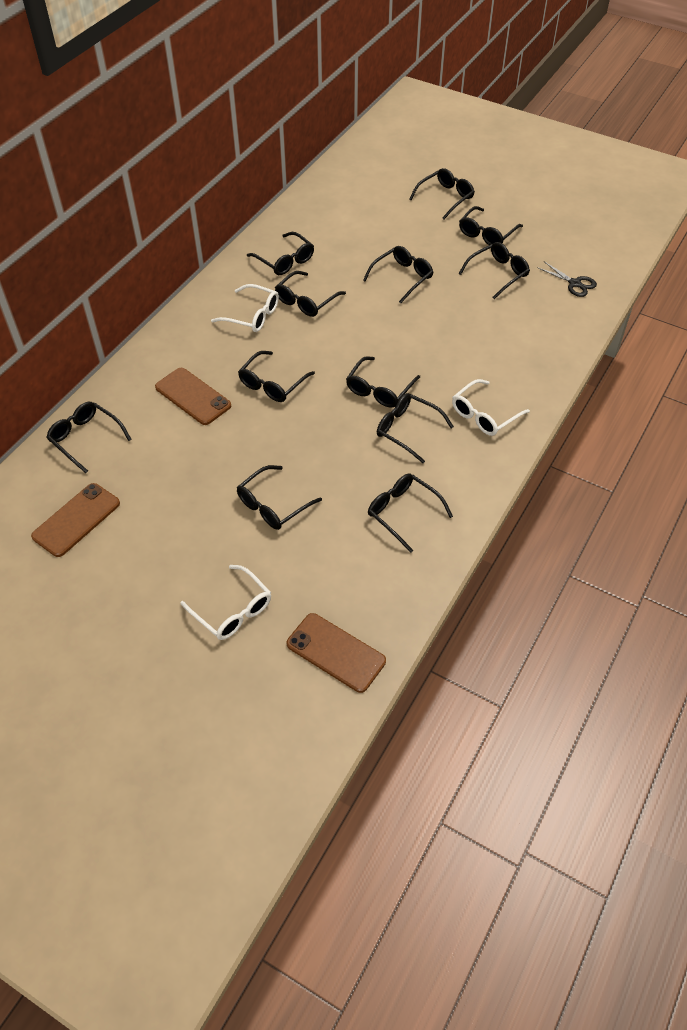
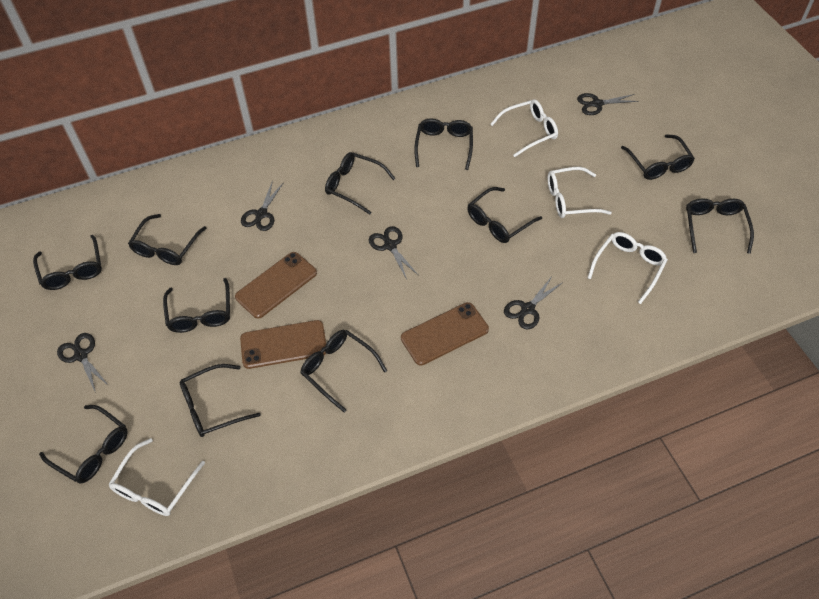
black glasses: 12 -> 11
black scissors: 1 -> 5
white glasses: 3 -> 4

